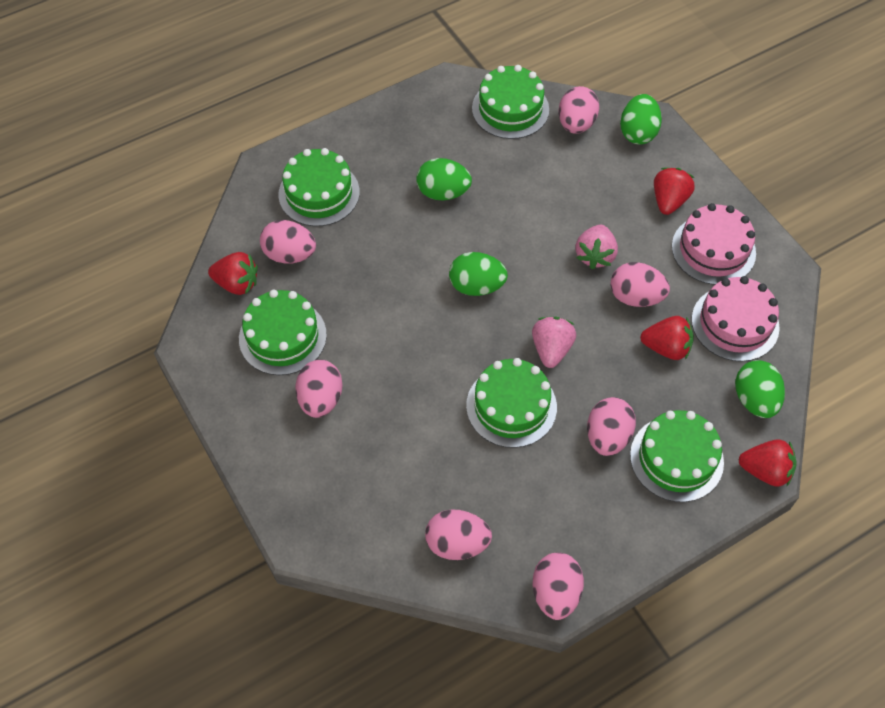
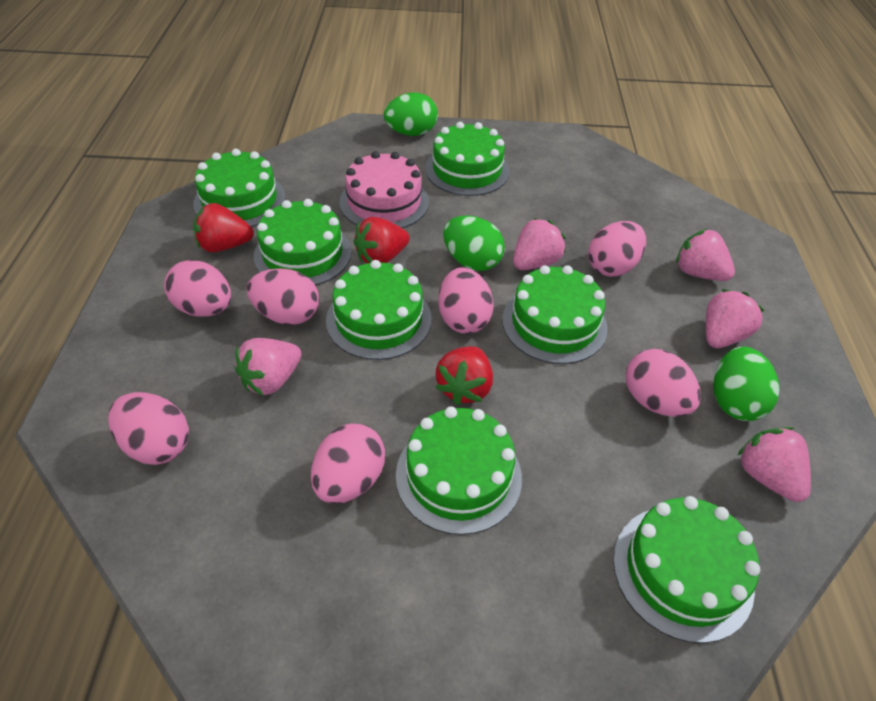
green cake: 5 -> 7
green egg: 4 -> 3
pink cake: 2 -> 1
pink strawberry: 2 -> 5
red strawberry: 4 -> 3

